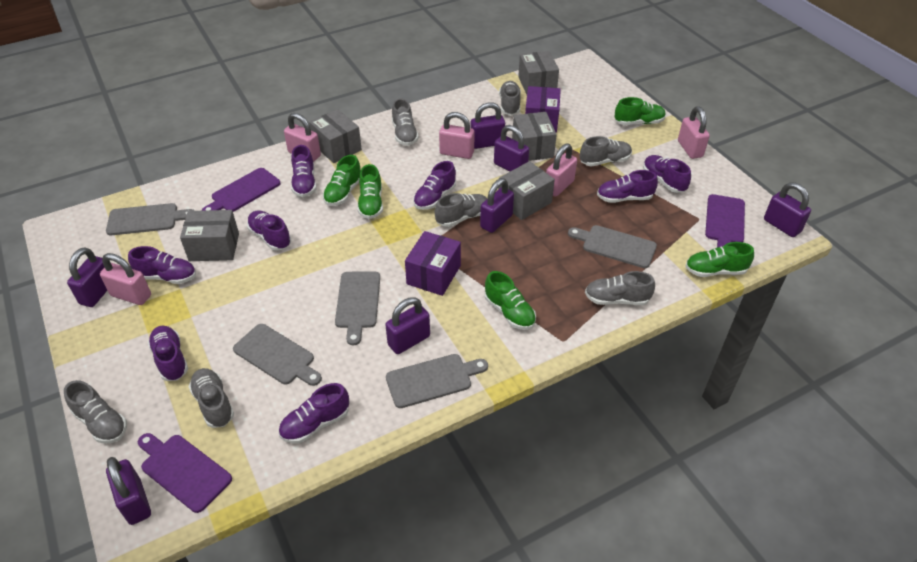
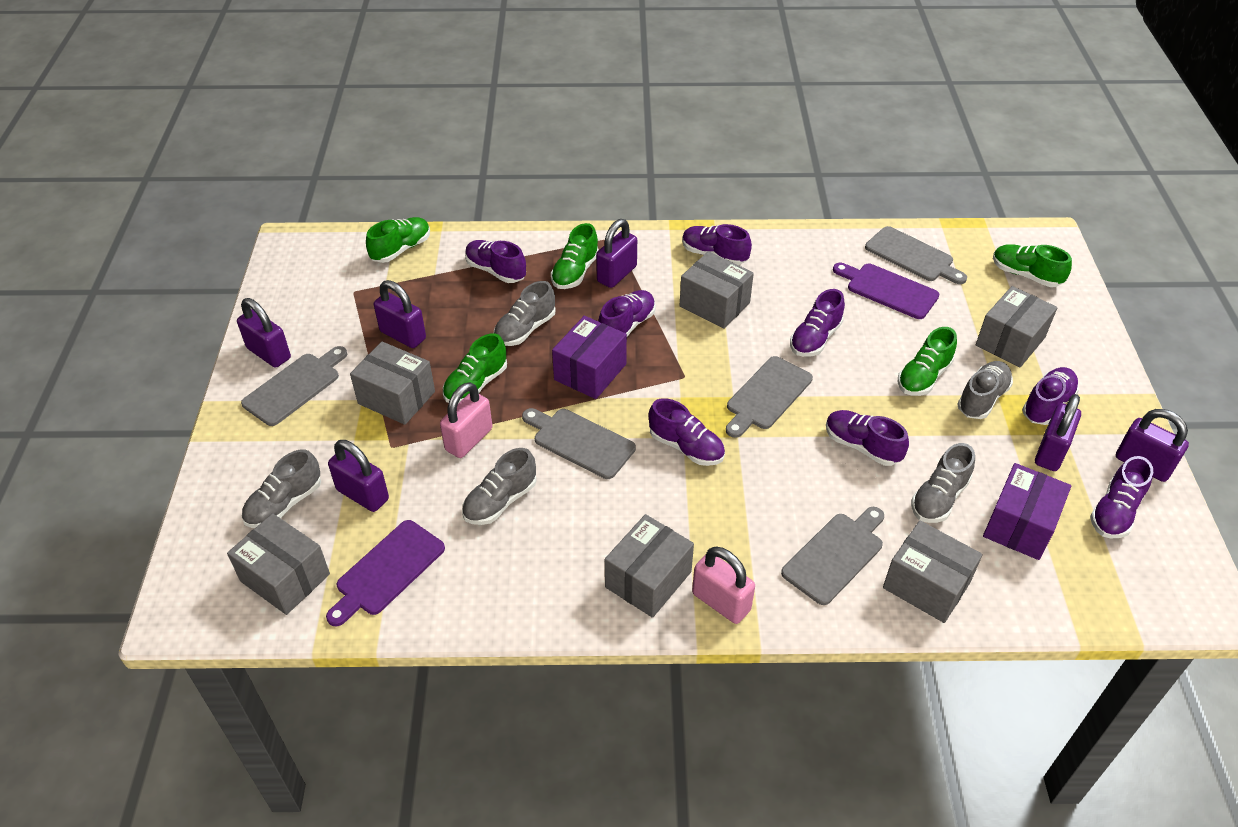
grey box: 5 -> 6
grey shoe: 7 -> 5
pink padlock: 5 -> 2
purple cutting board: 3 -> 2
purple padlock: 7 -> 6

